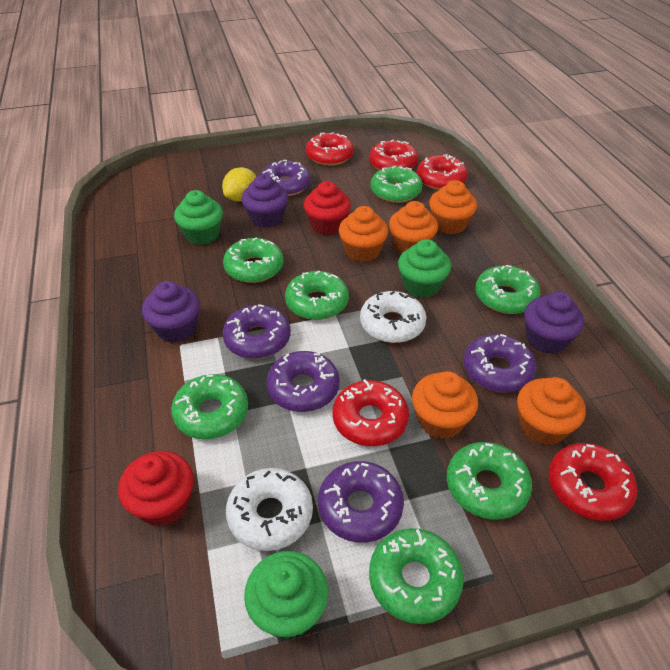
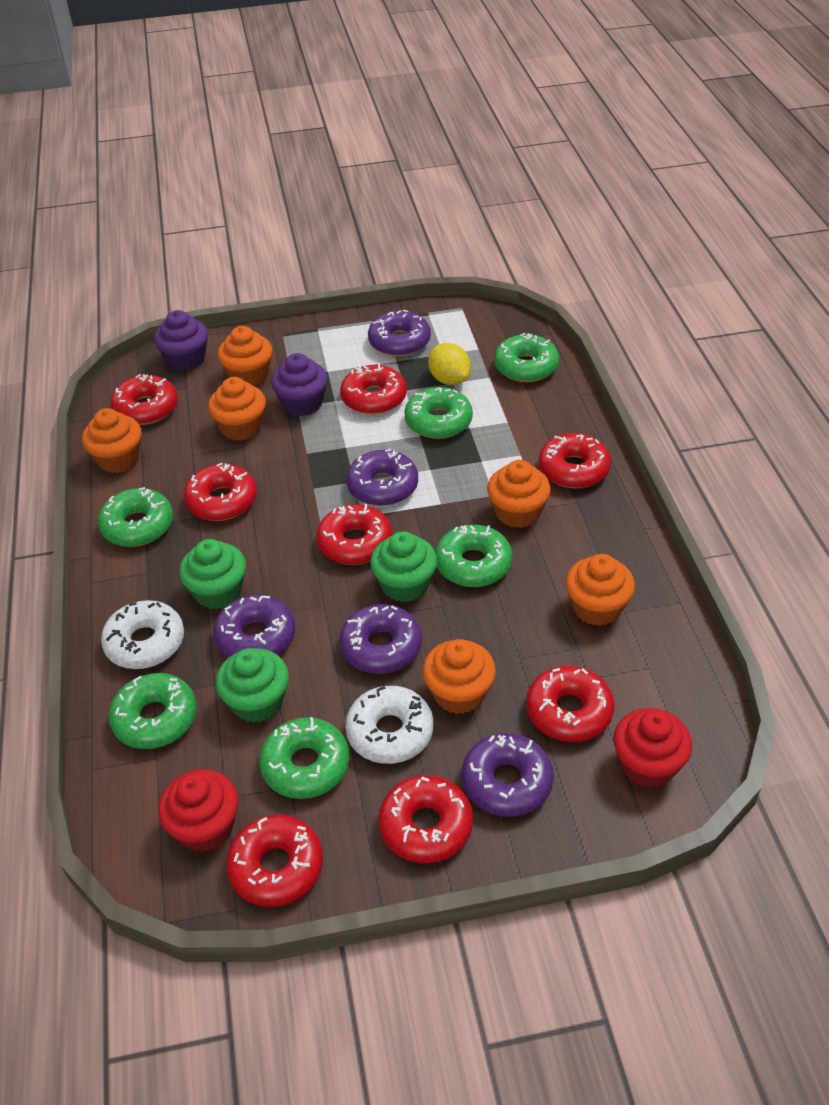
green donut: 7 -> 6
orange cupcake: 5 -> 6
purple cupcake: 3 -> 2
red donut: 5 -> 8

